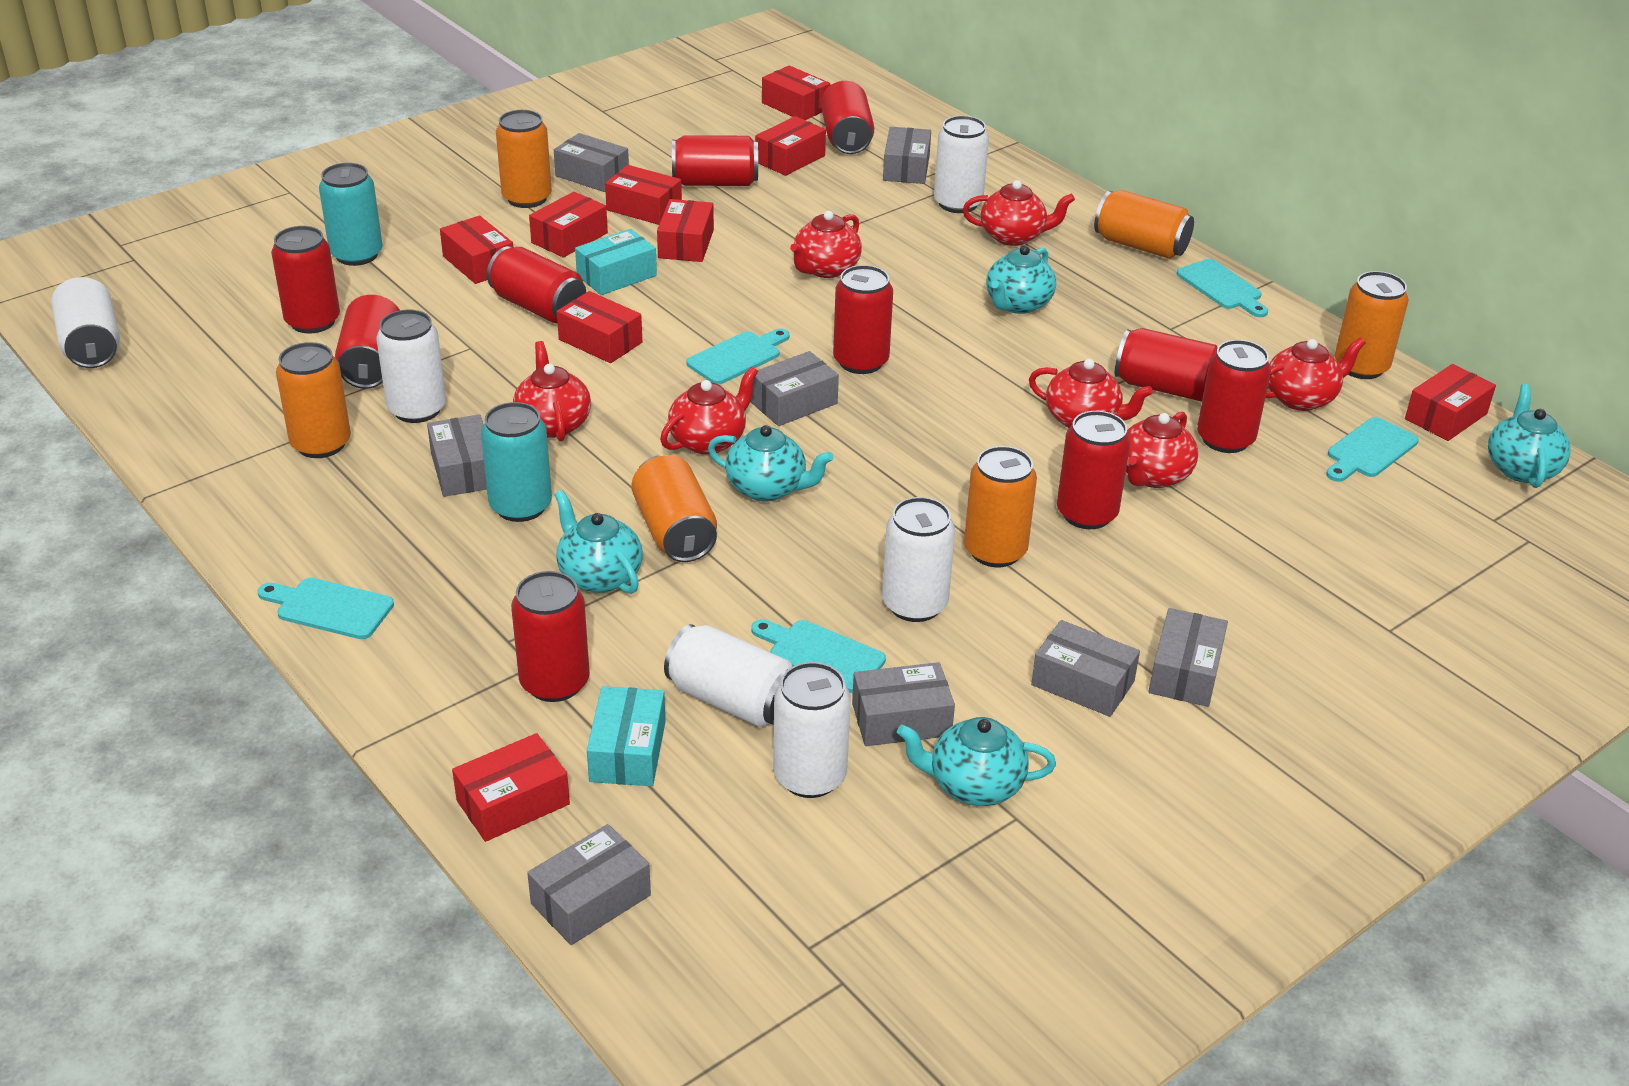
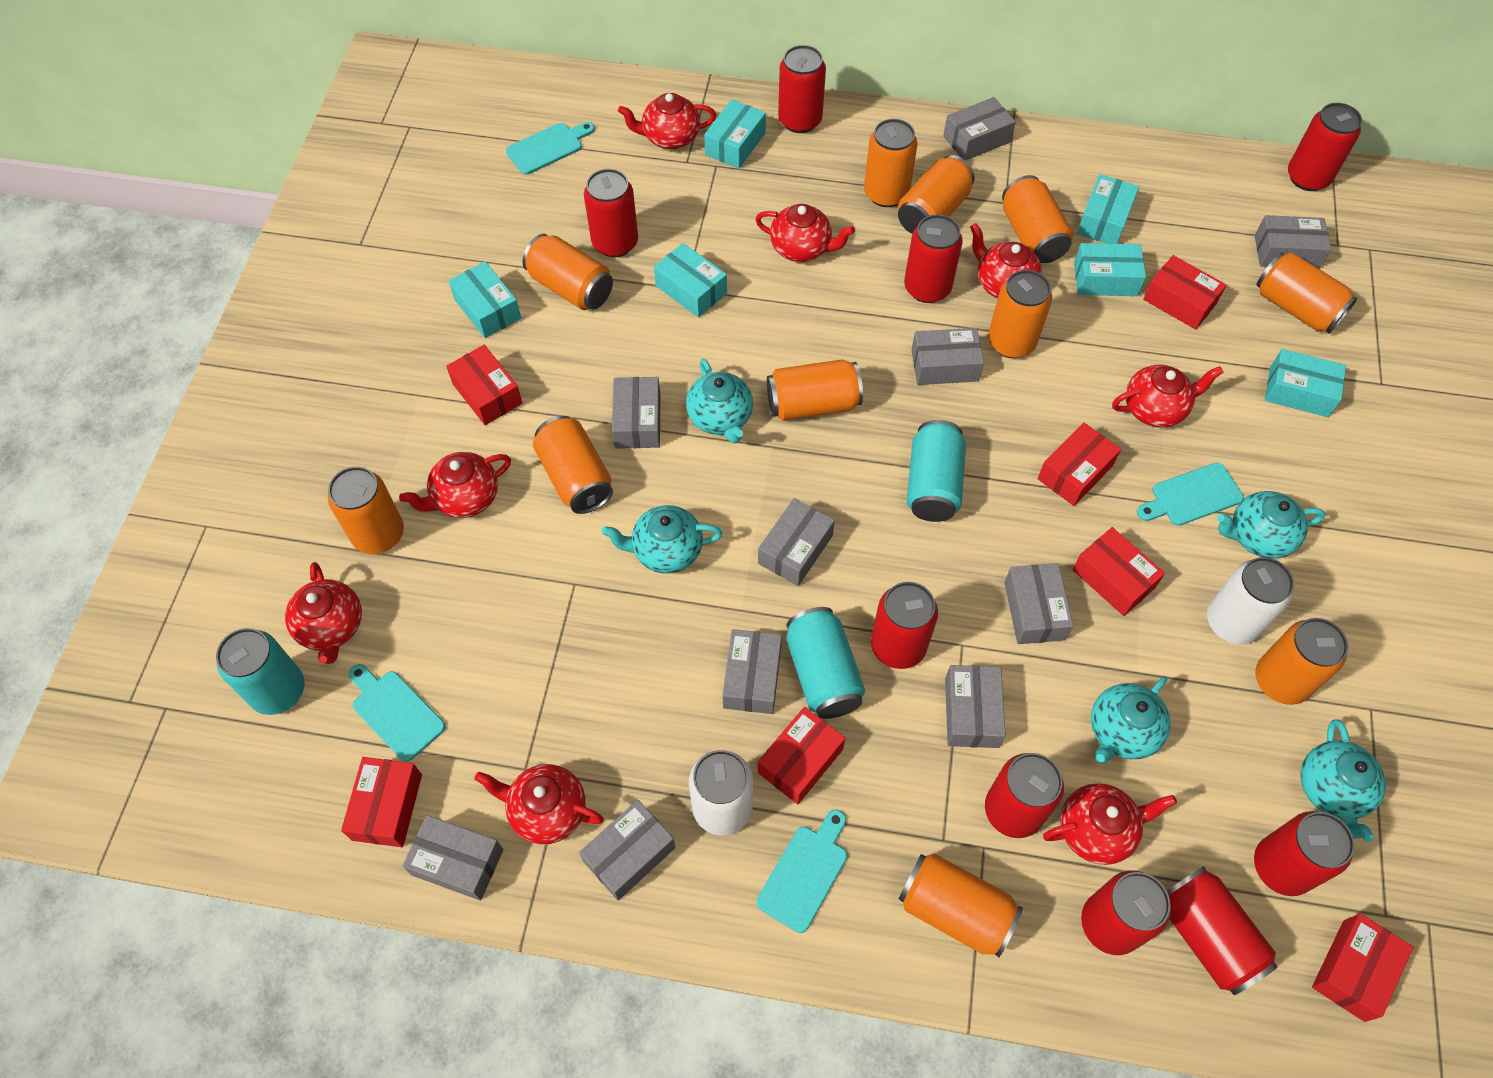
grey box: 8 -> 10
orange can: 6 -> 11
red box: 9 -> 7
red can: 10 -> 9
red teapot: 7 -> 8
turquoise box: 2 -> 6
turquoise can: 2 -> 3
turquoise cutting board: 5 -> 4
white can: 6 -> 2

